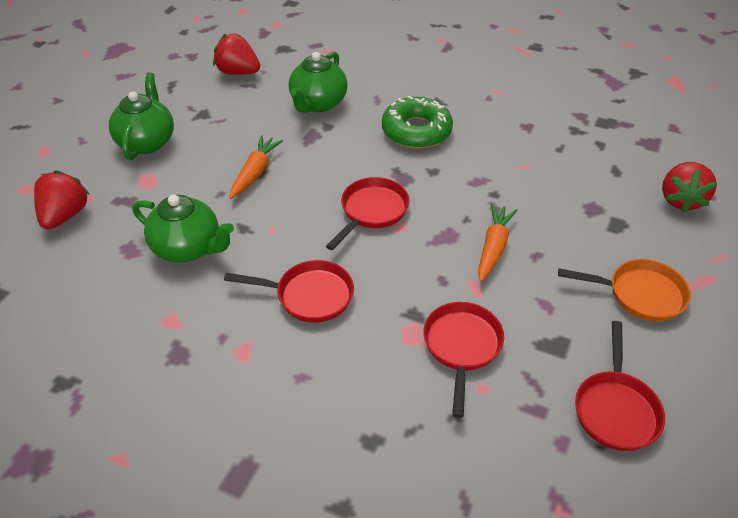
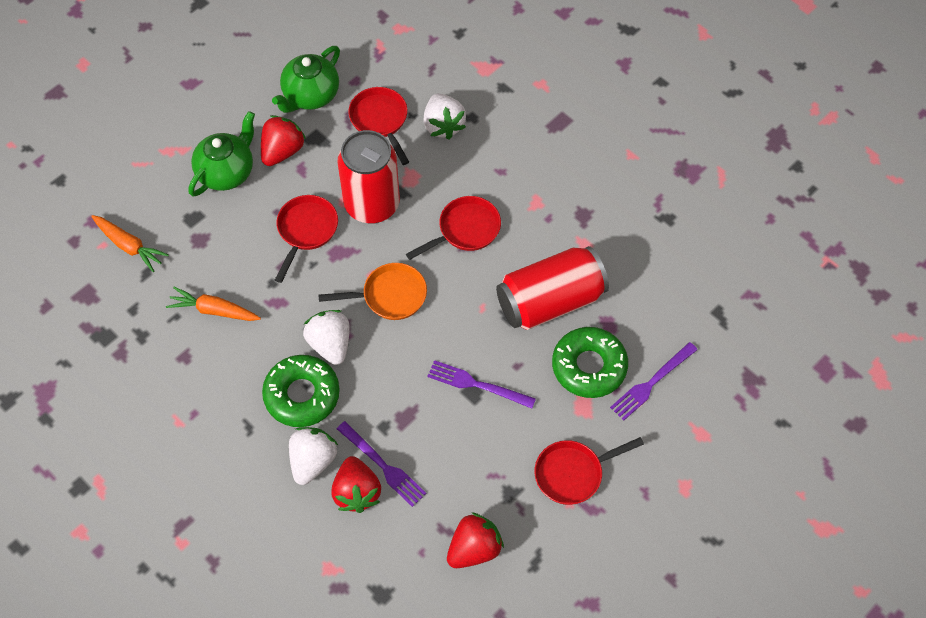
green donut: 1 -> 2
green teapot: 3 -> 2
purple fork: 0 -> 3
red can: 0 -> 2
white strawberry: 0 -> 3

